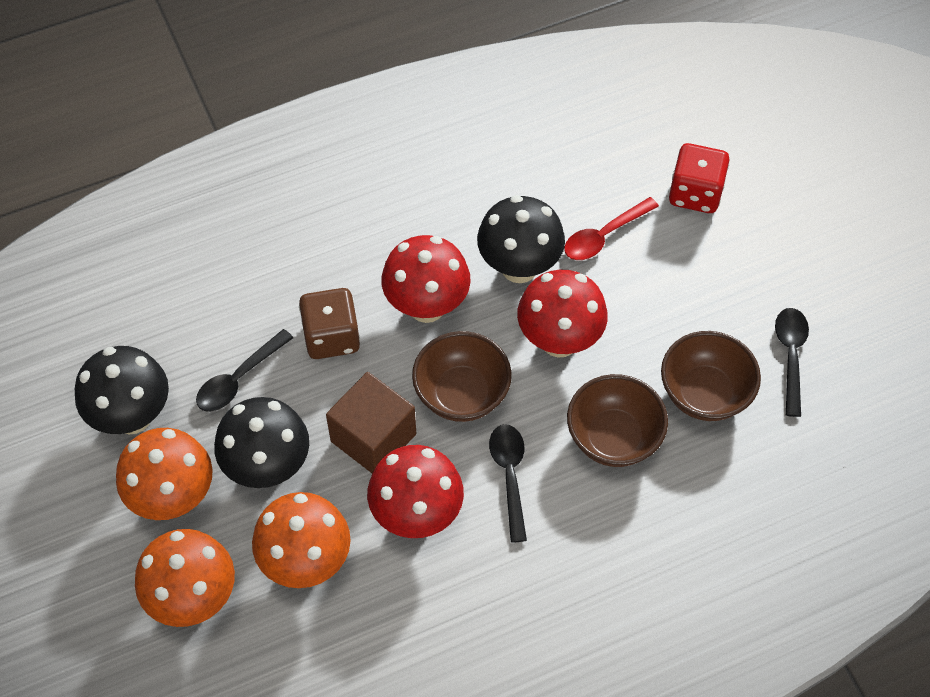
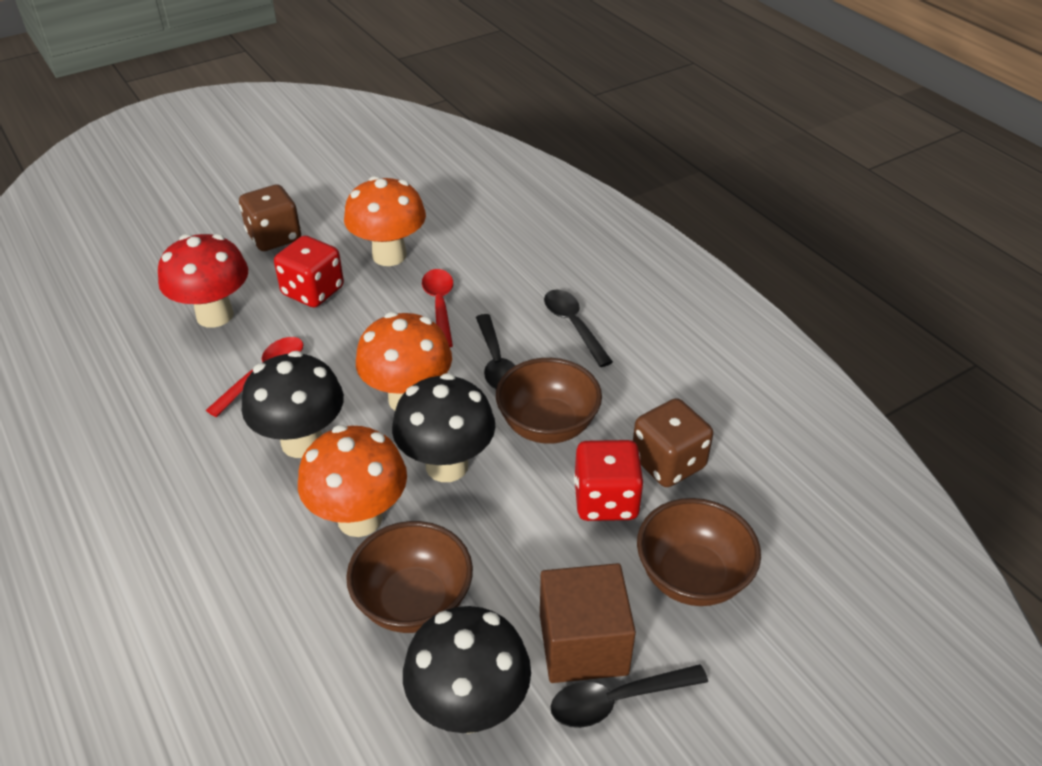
brown dice: 1 -> 2
red dice: 1 -> 2
red mushroom: 3 -> 1
red spoon: 1 -> 2

